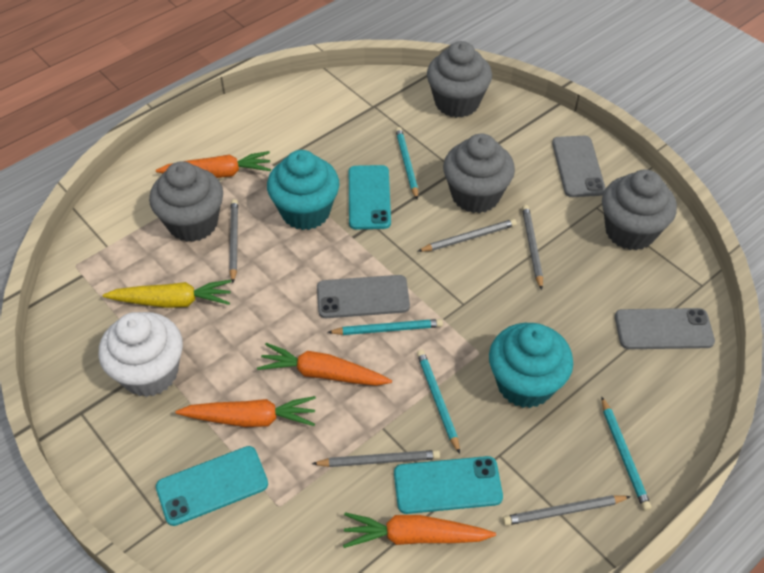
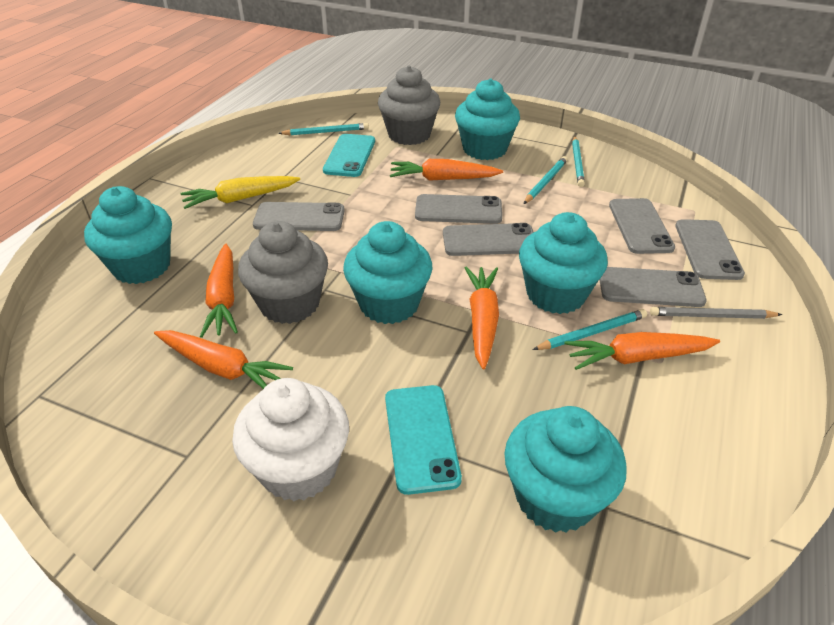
grey cupcake: 4 -> 2
grey pencil: 5 -> 1
grey phone: 3 -> 6
orange carrot: 4 -> 5
turquoise cupcake: 2 -> 5
turquoise phone: 3 -> 2

